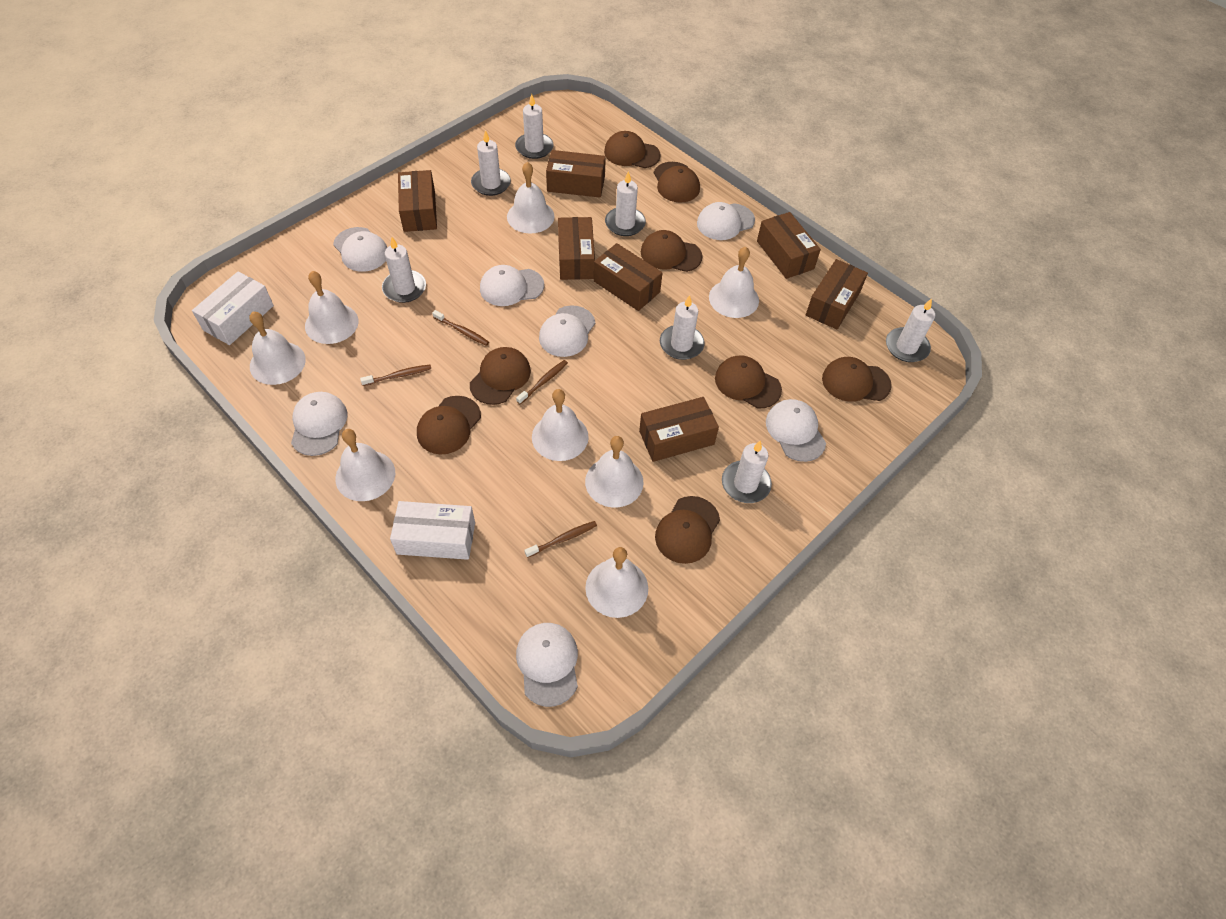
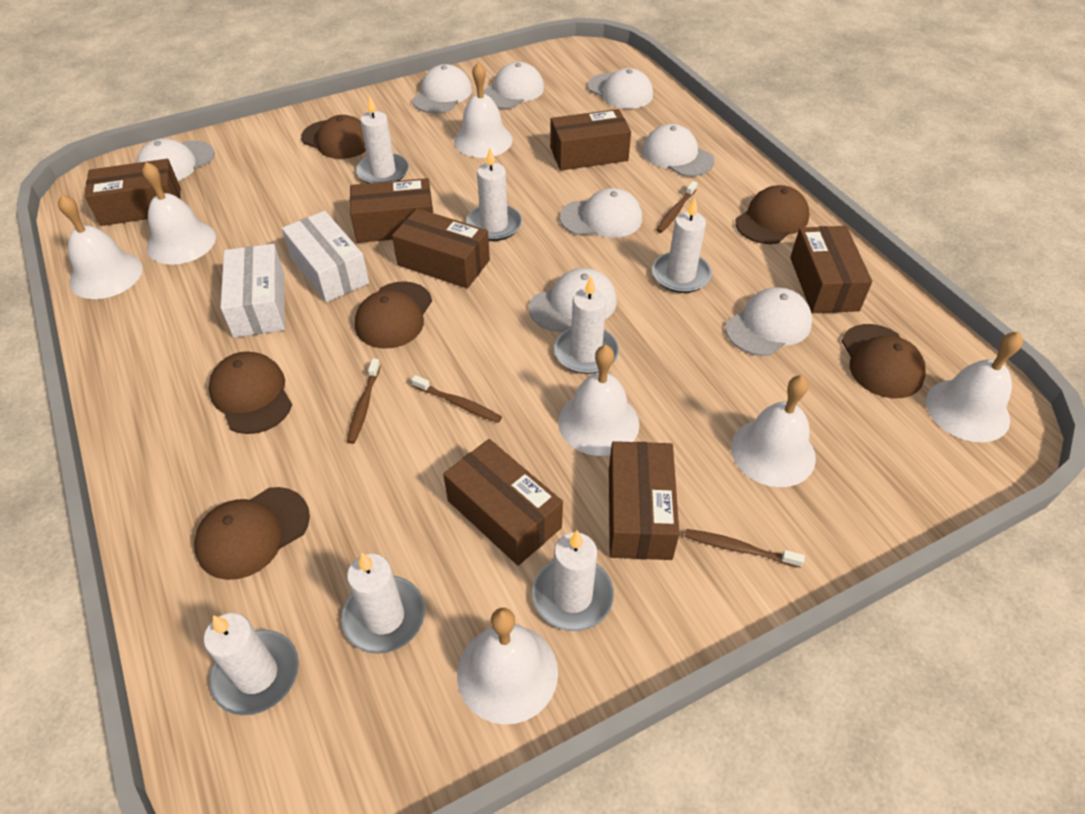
brown cap: 8 -> 6
white bell: 8 -> 7
white cap: 7 -> 8

